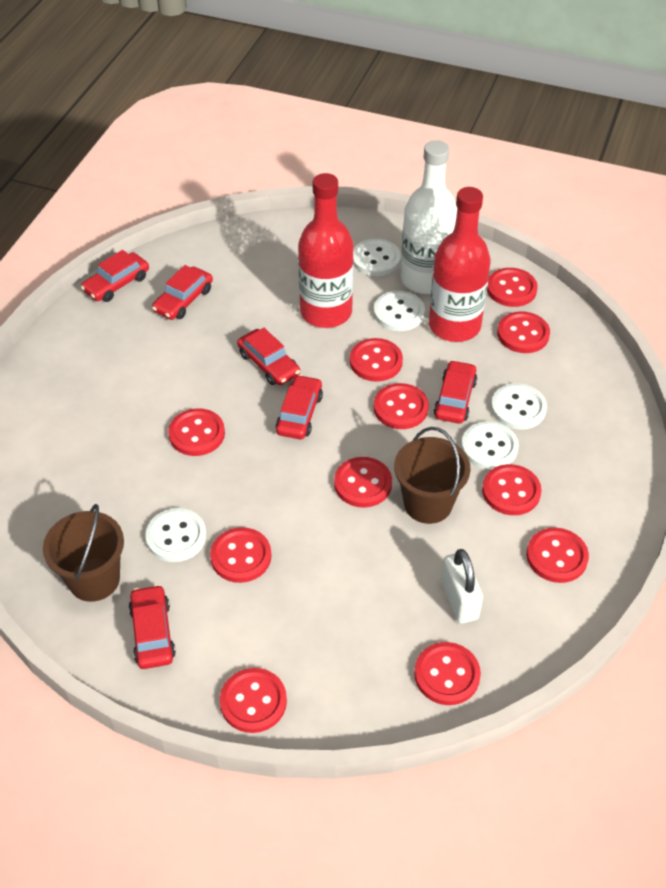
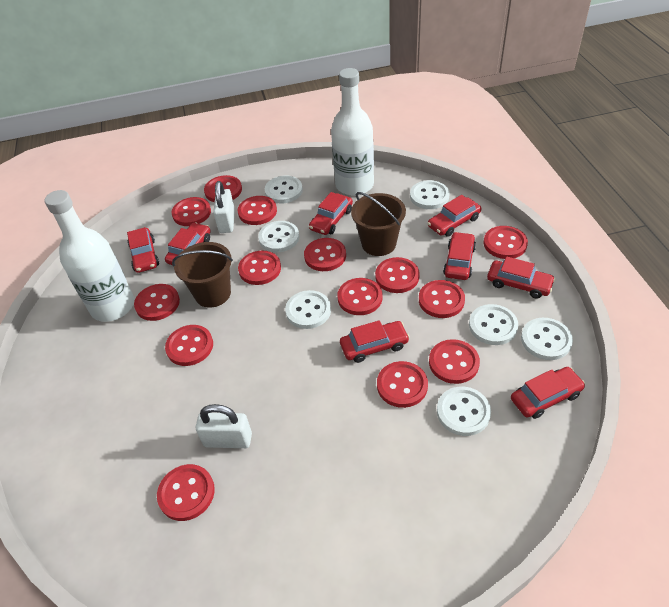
red bottle: 2 -> 0
red button: 11 -> 14
red car: 6 -> 8
white bottle: 1 -> 2
white button: 5 -> 7
white padlock: 1 -> 2

